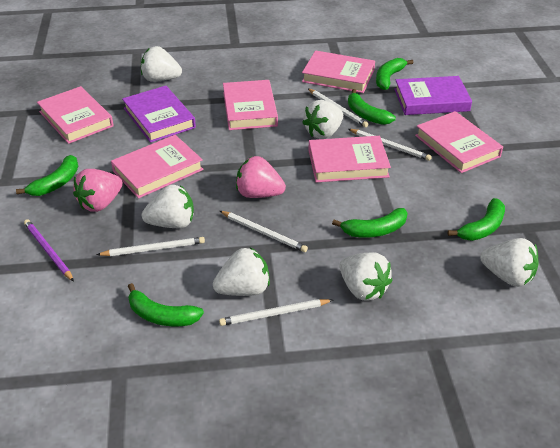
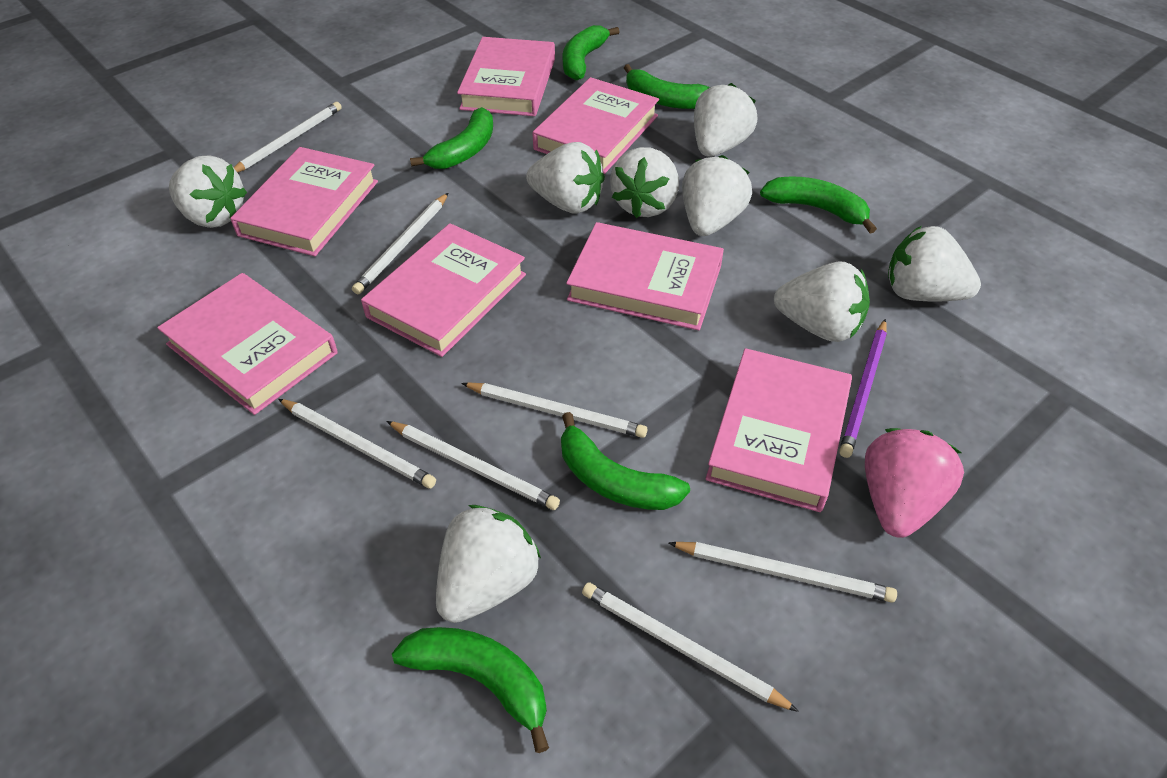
pink book: 6 -> 7
pink strawberry: 2 -> 1
purple book: 2 -> 0
white pencil: 5 -> 7
white strawberry: 6 -> 8

